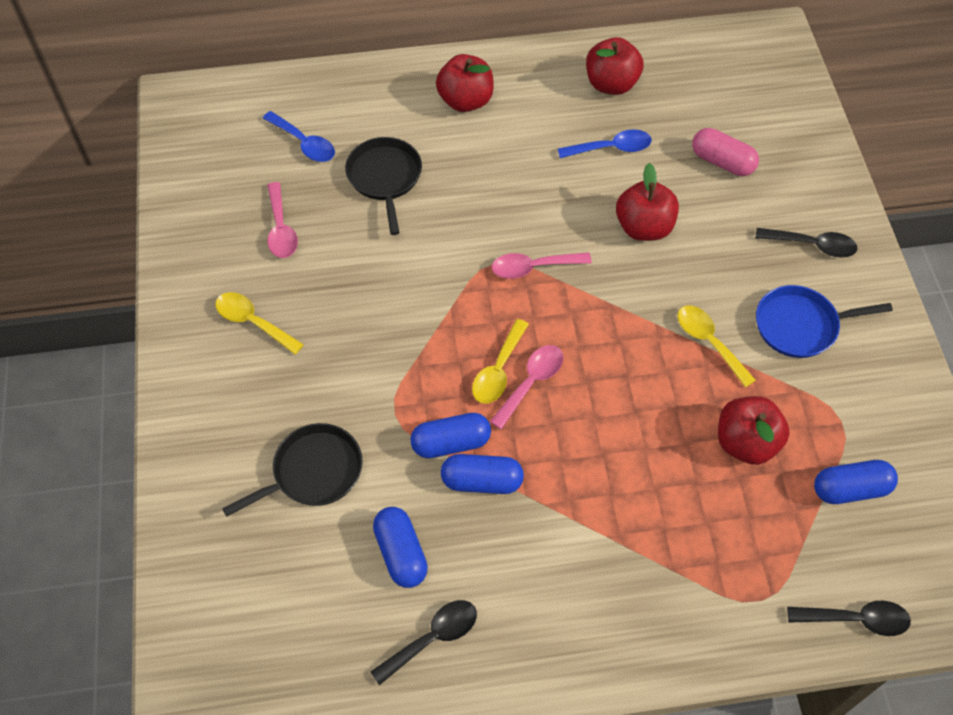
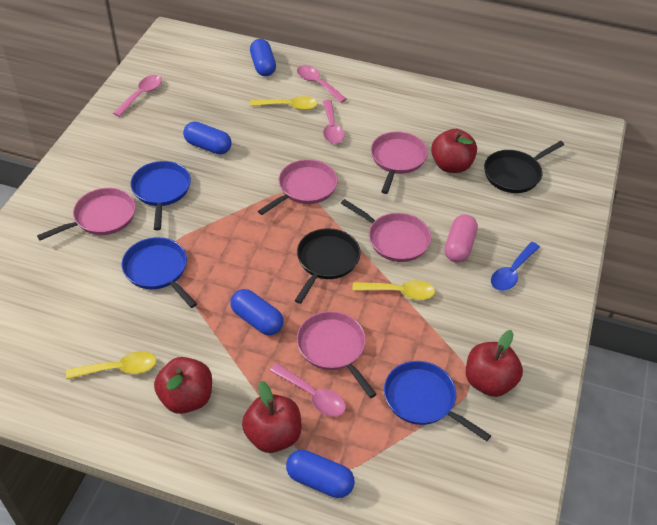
black spoon: 3 -> 0
blue pan: 1 -> 3
blue spoon: 2 -> 1
pink pan: 0 -> 5
pink spoon: 3 -> 4

